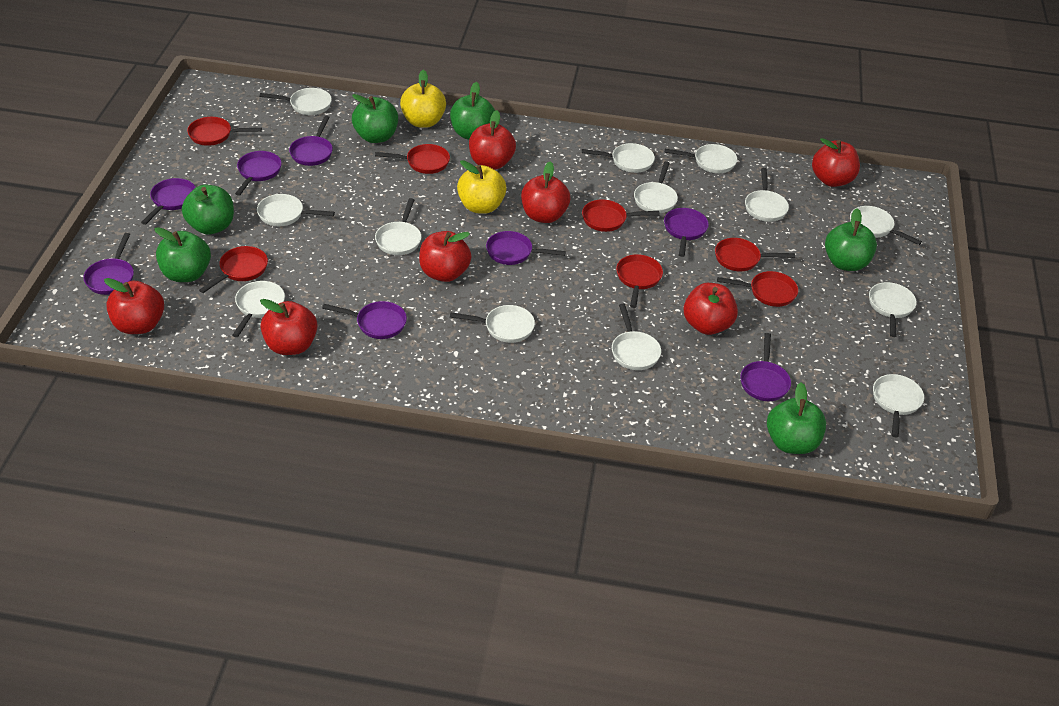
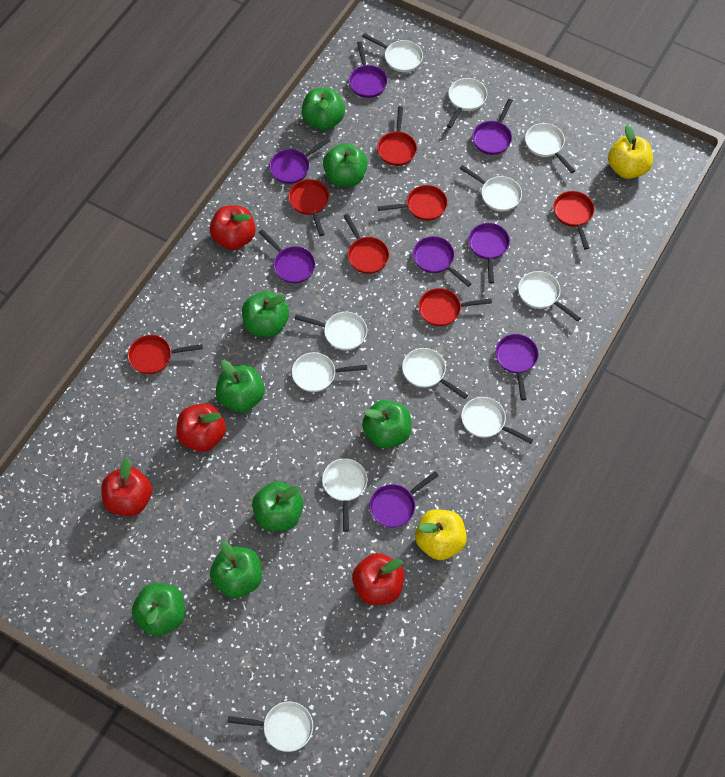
green apple: 6 -> 8
red apple: 7 -> 4
white pan: 13 -> 11

